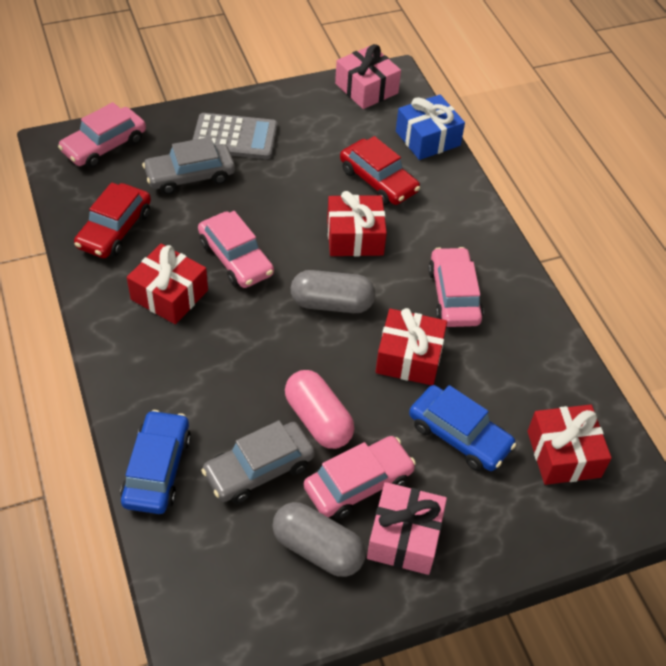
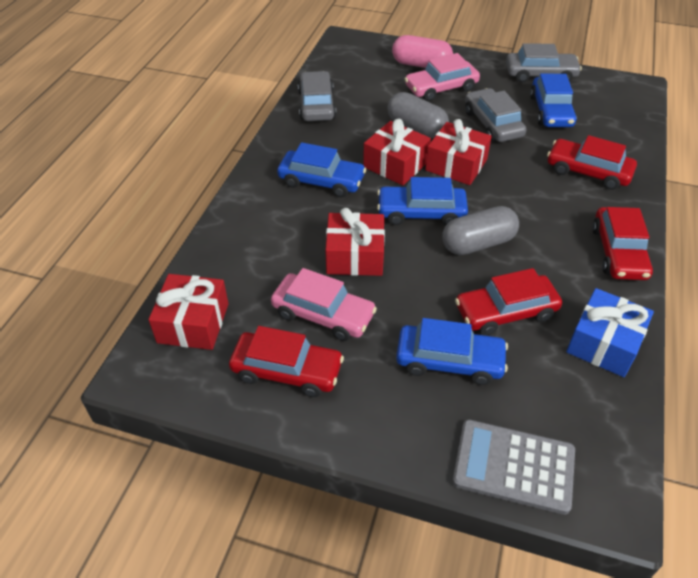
blue car: 2 -> 4
grey car: 2 -> 3
pink car: 4 -> 2
pink gift: 2 -> 0
red car: 2 -> 4

